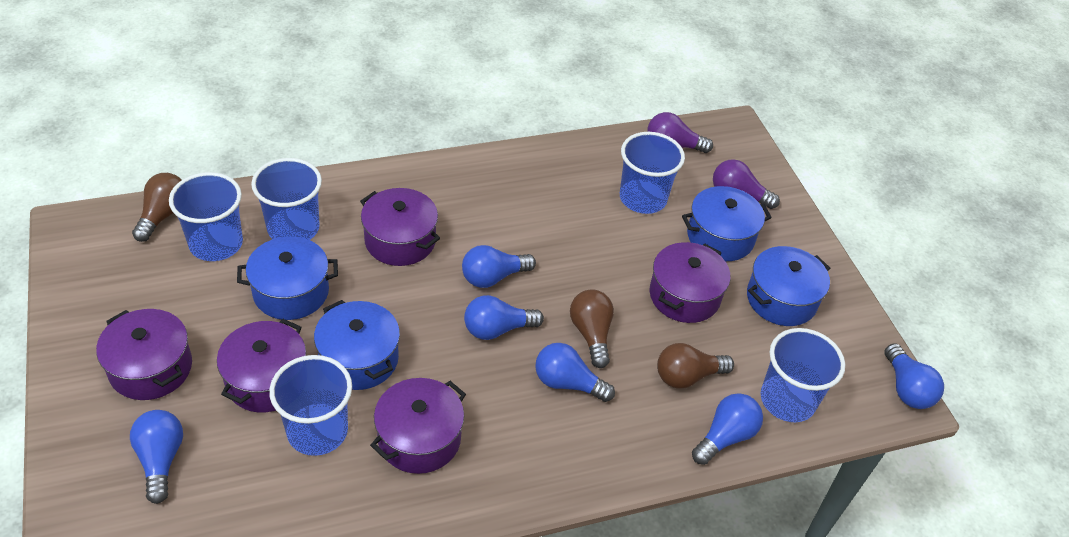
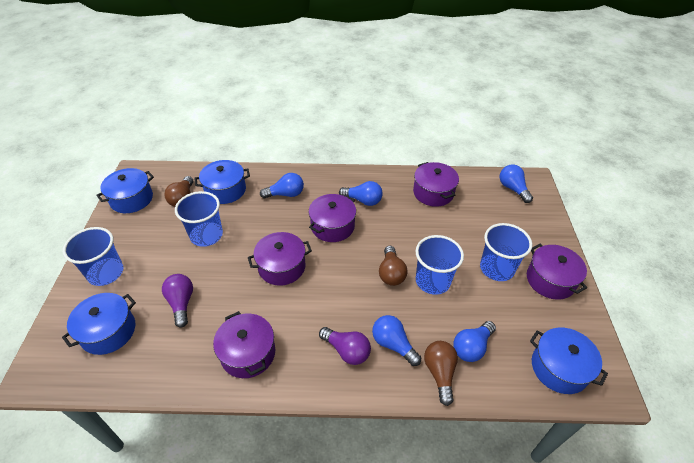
blue cup: 5 -> 4
blue light bulb: 6 -> 5

